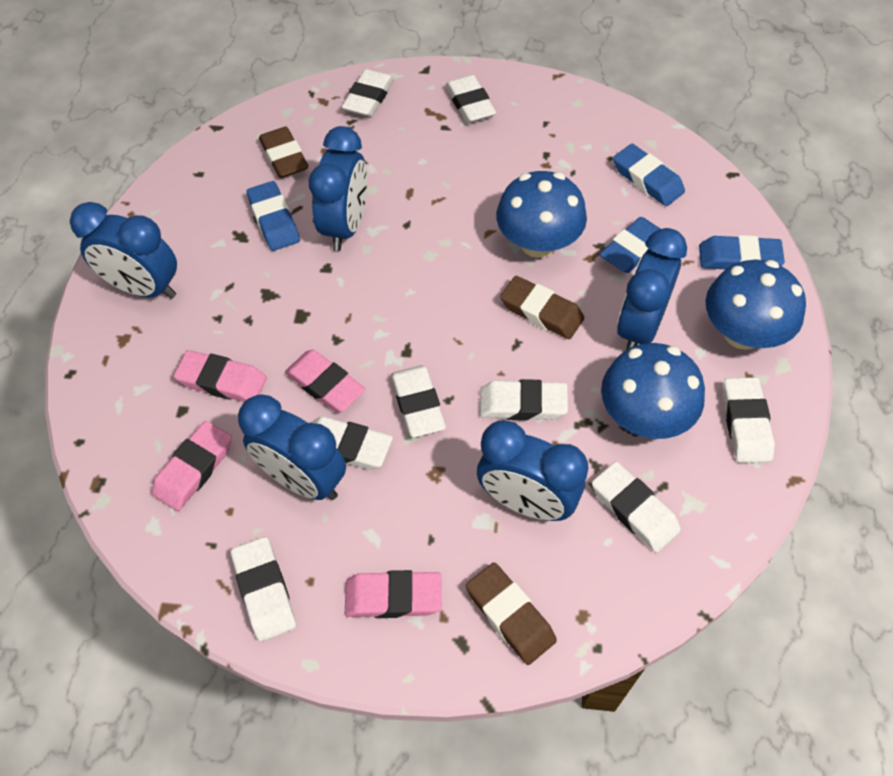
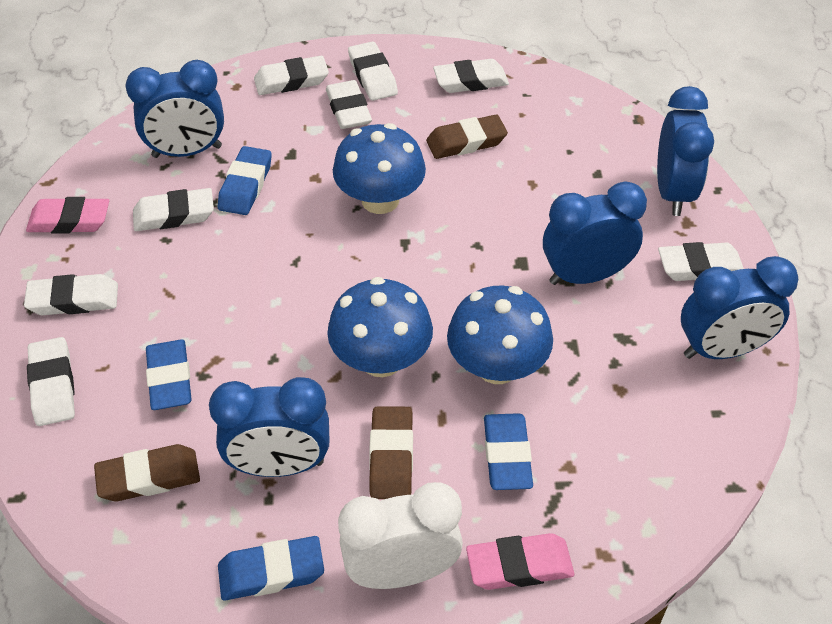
pink eraser: 4 -> 2
white clock: 0 -> 1

